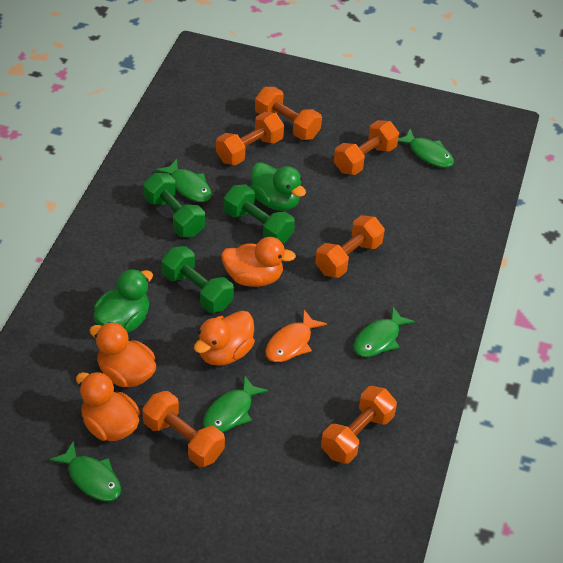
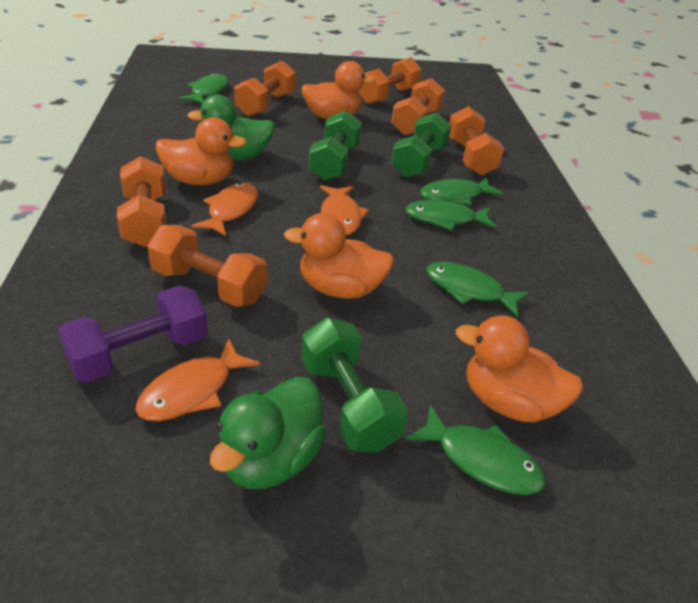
orange fish: 1 -> 3
purple dumbbell: 0 -> 1

